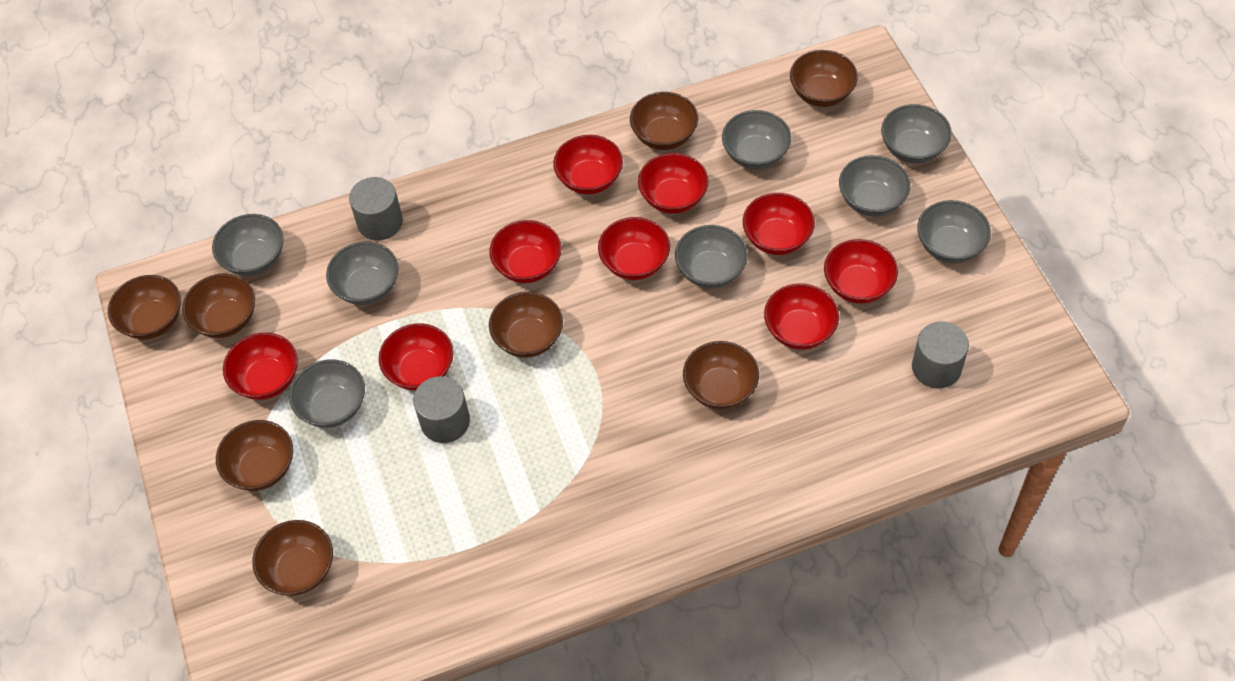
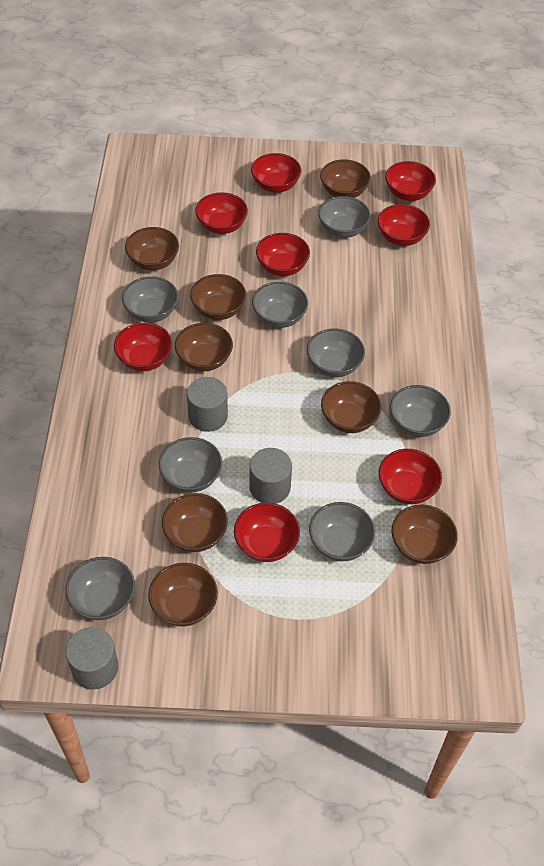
red bowl: 9 -> 8

